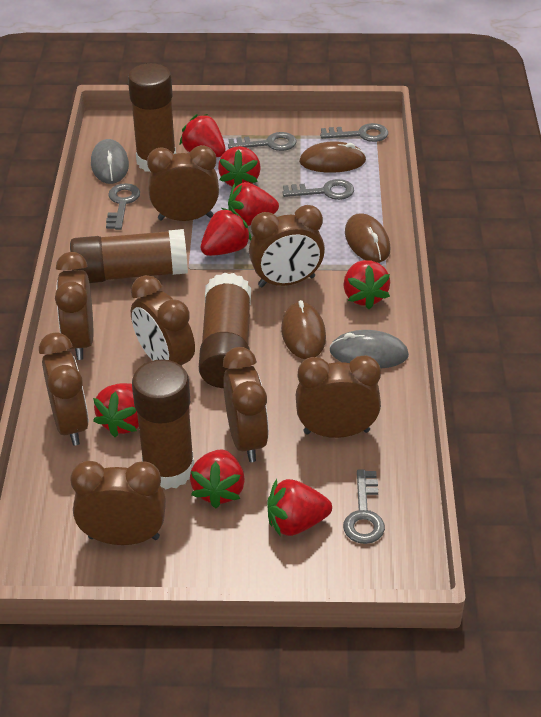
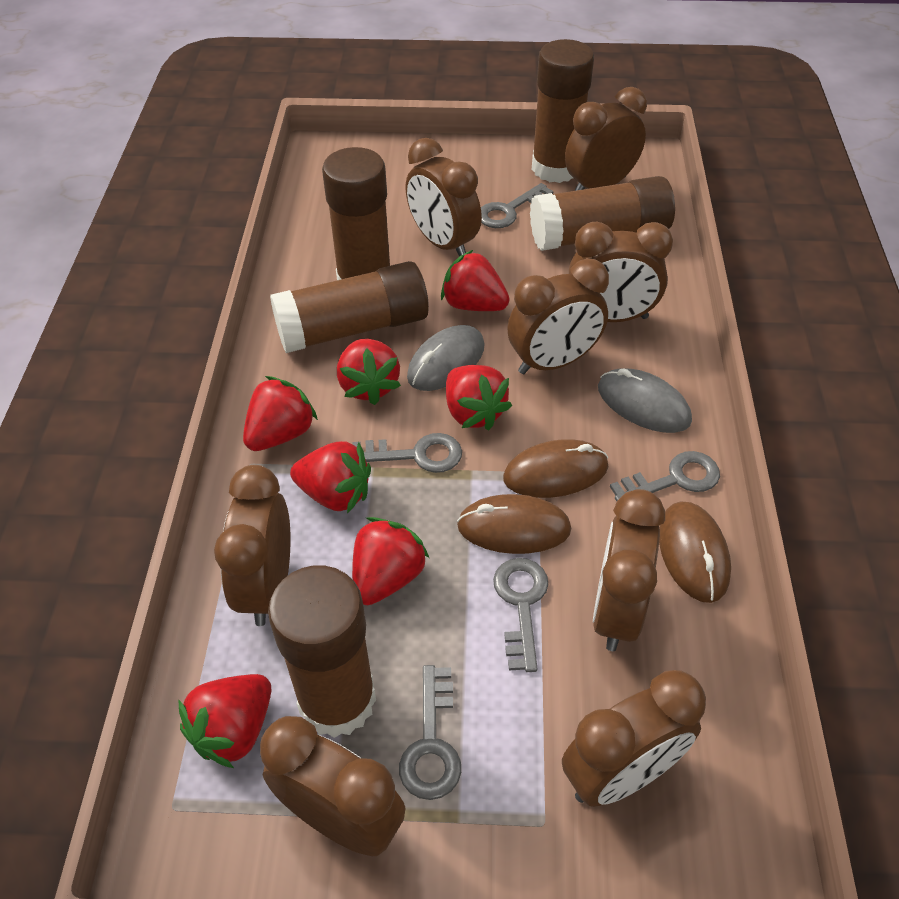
brown glue stick: 4 -> 5
red strawberry: 8 -> 7

